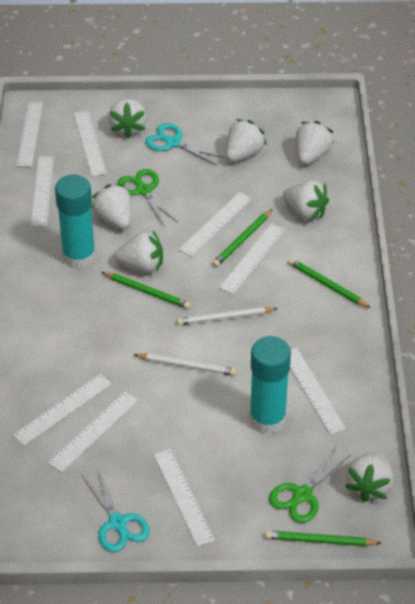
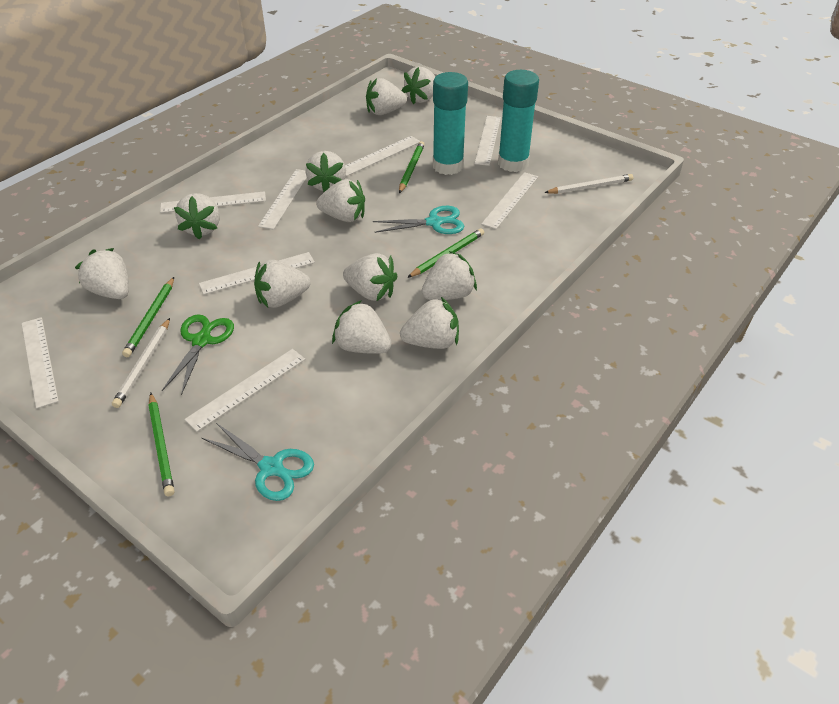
green scissors: 2 -> 1
white ruler: 9 -> 8
white strawberry: 7 -> 11

